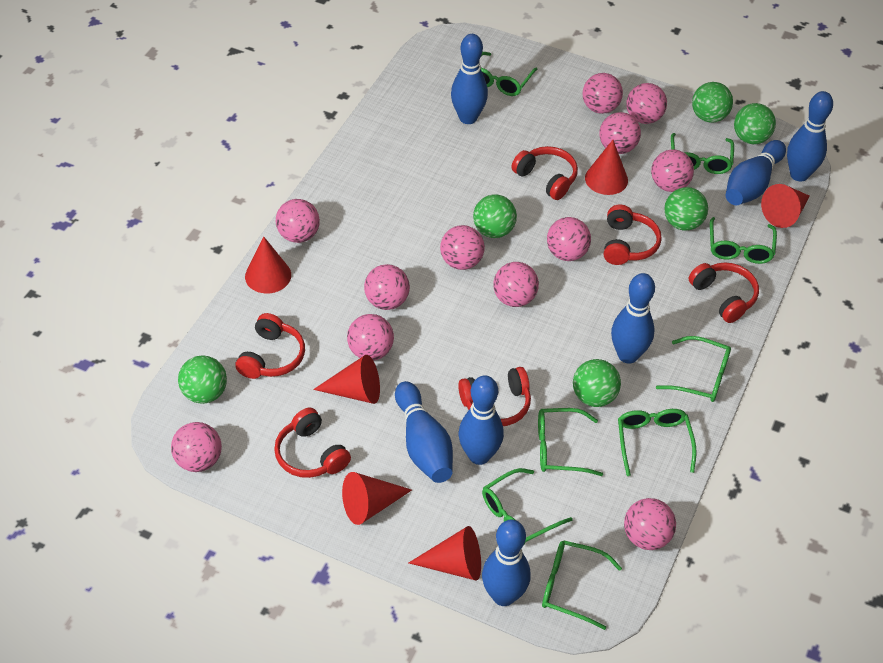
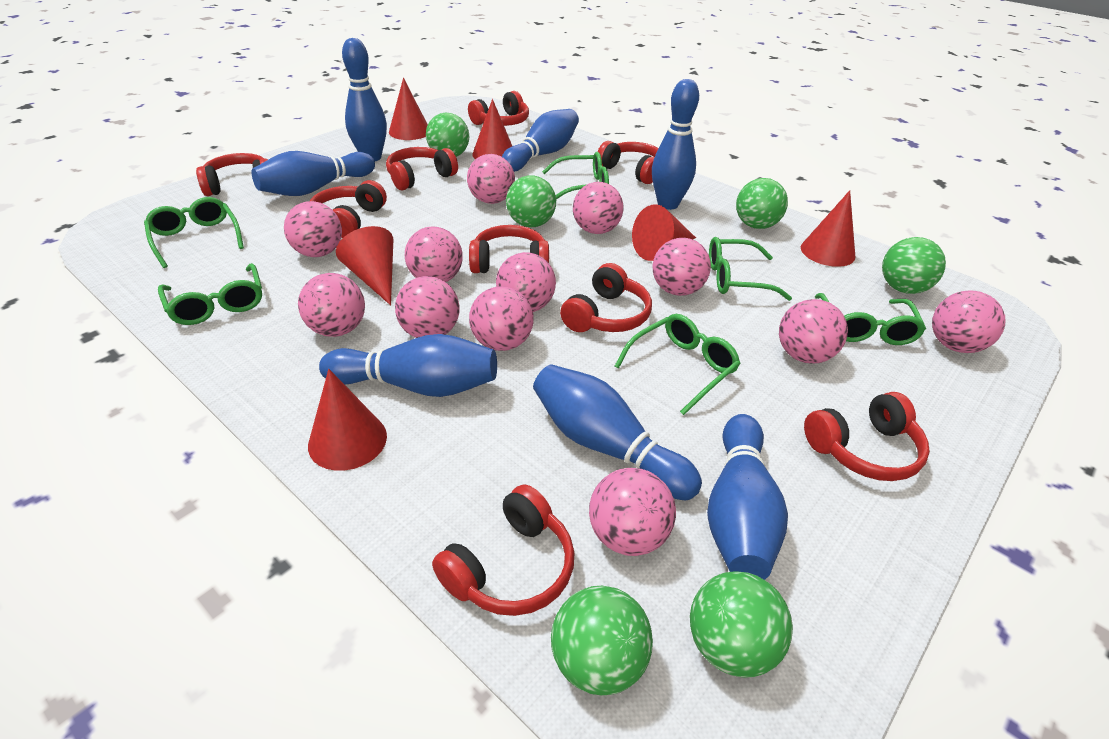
green glasses: 8 -> 6
red headphones: 6 -> 9

